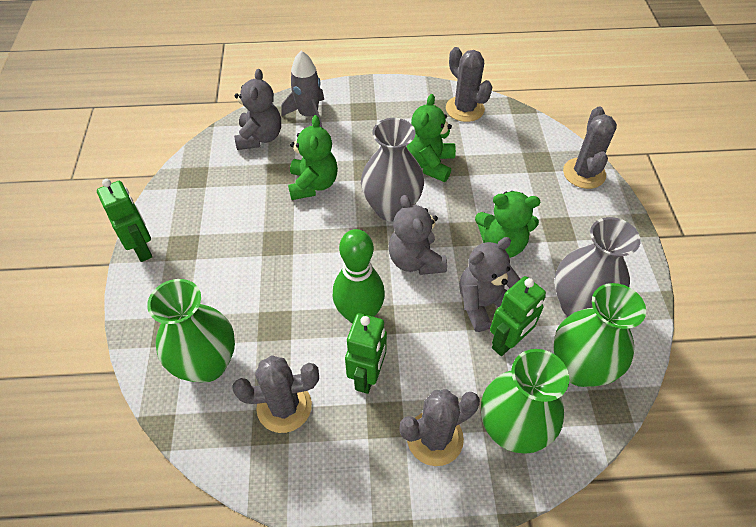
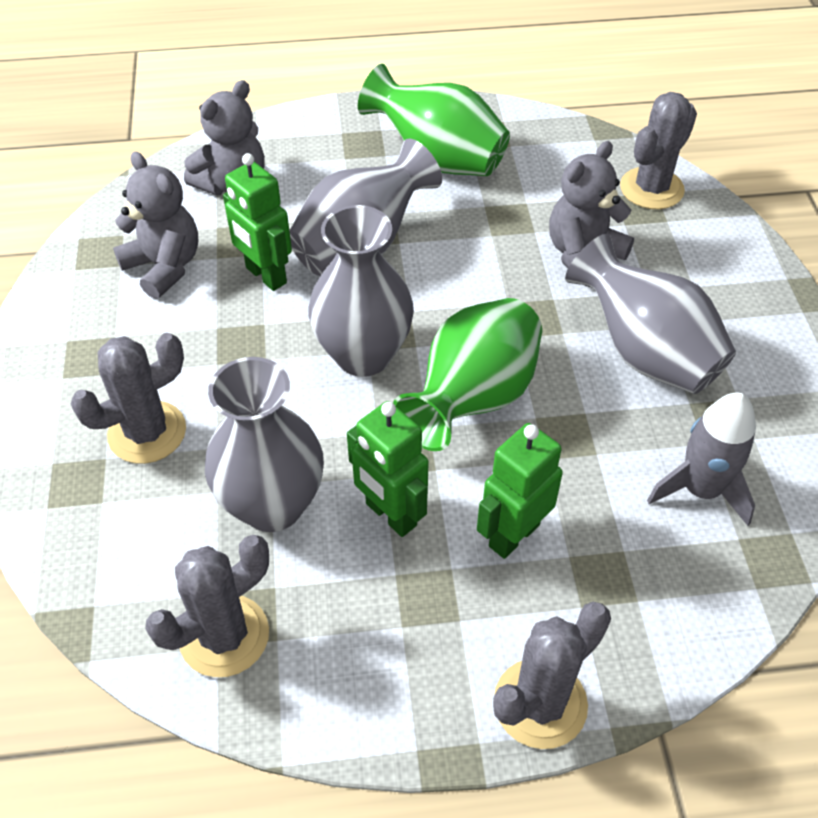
green bowling pin: 1 -> 0
green teddy bear: 3 -> 0
green vase: 3 -> 2
grey vase: 2 -> 4

